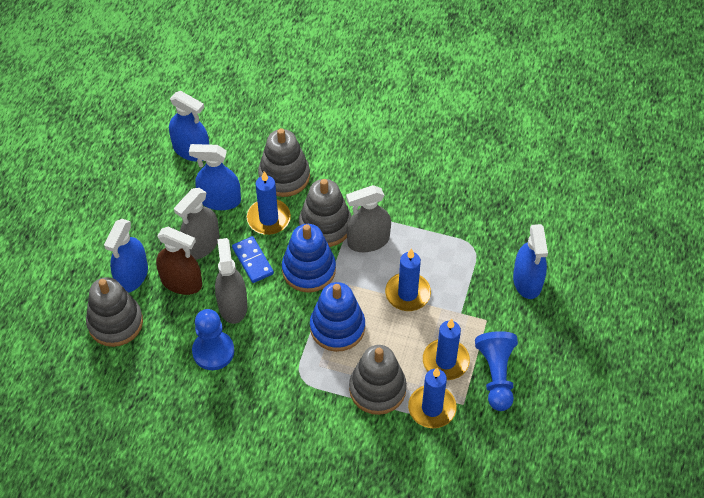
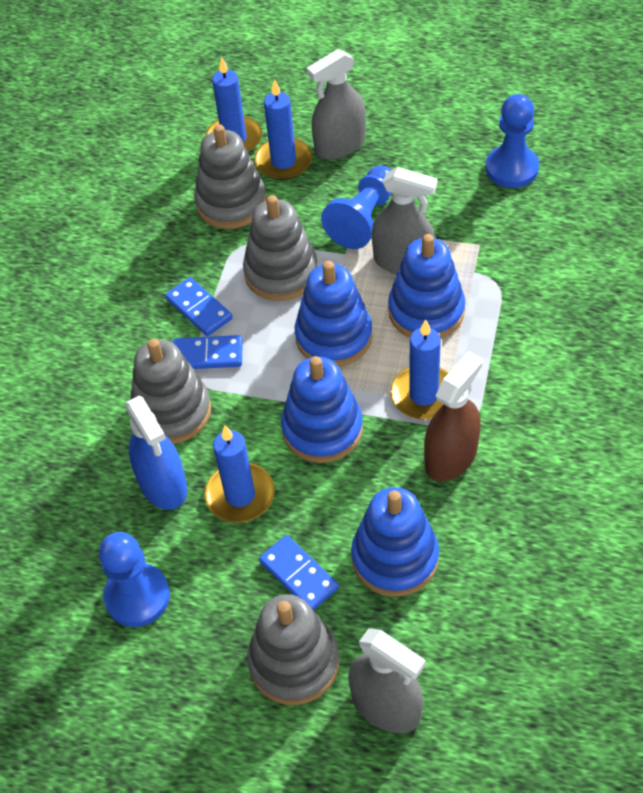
blue domino: 1 -> 3
blue pawn: 2 -> 3
blue spray bottle: 4 -> 1
blue stacking toy: 2 -> 4

